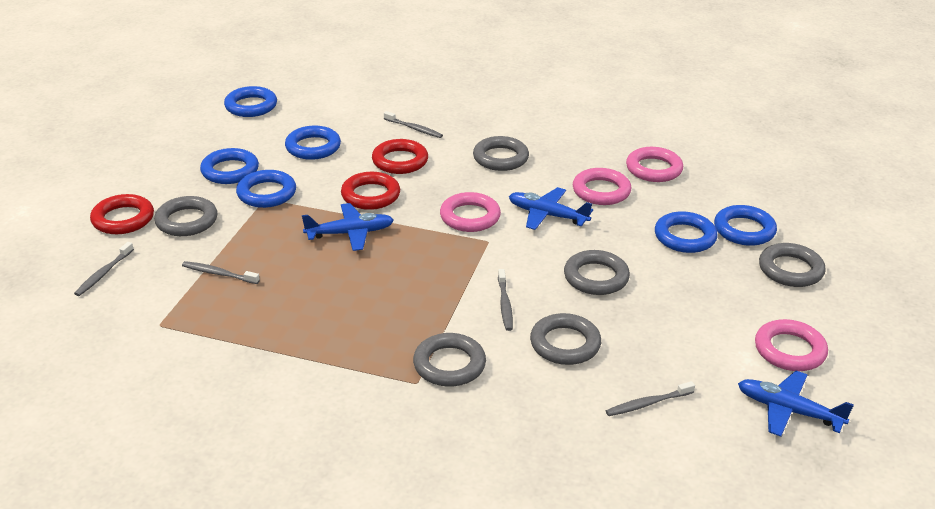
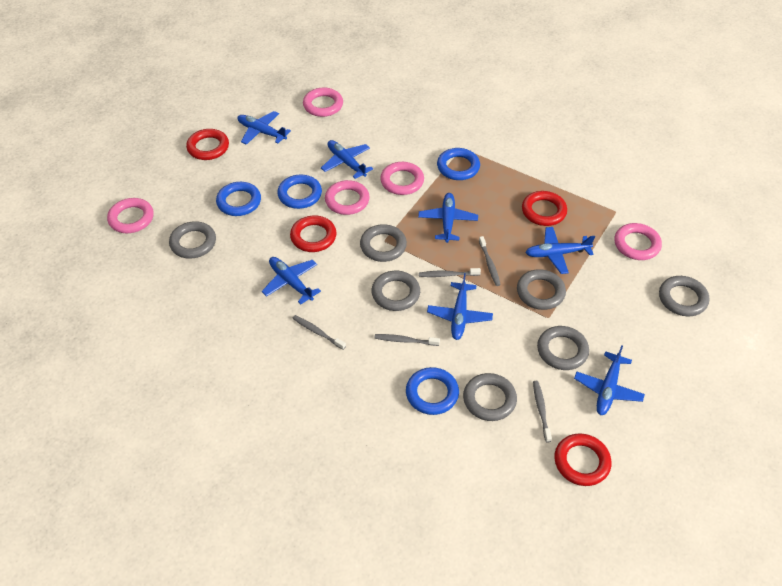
blue plane: 3 -> 7
blue ring: 6 -> 4
grey ring: 6 -> 7
pink ring: 4 -> 5
red ring: 3 -> 4

